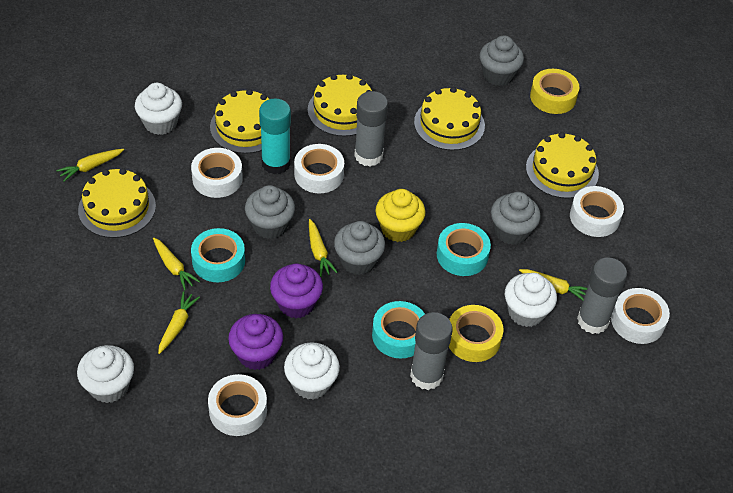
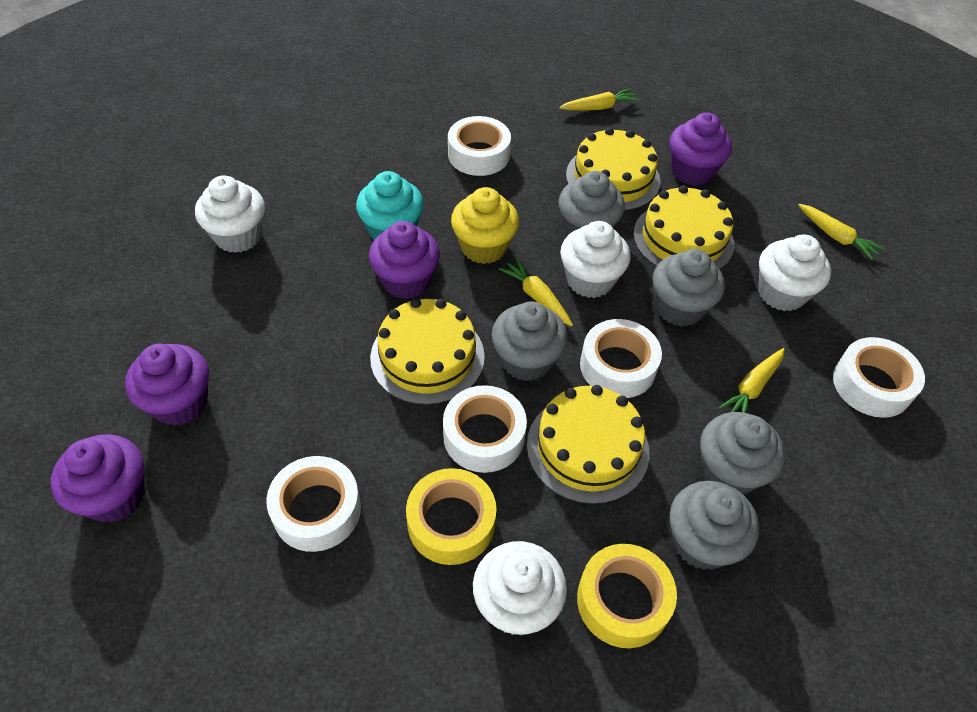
grey cupcake: 4 -> 5
grey glue stick: 3 -> 0
purple cupcake: 2 -> 4
turquoise cupcake: 0 -> 1
turquoise glue stick: 1 -> 0
turquoise tape: 3 -> 0
yellow cake: 5 -> 4
yellow carrot: 5 -> 4

